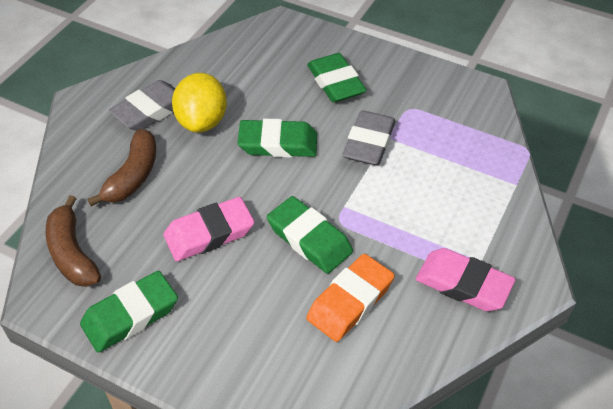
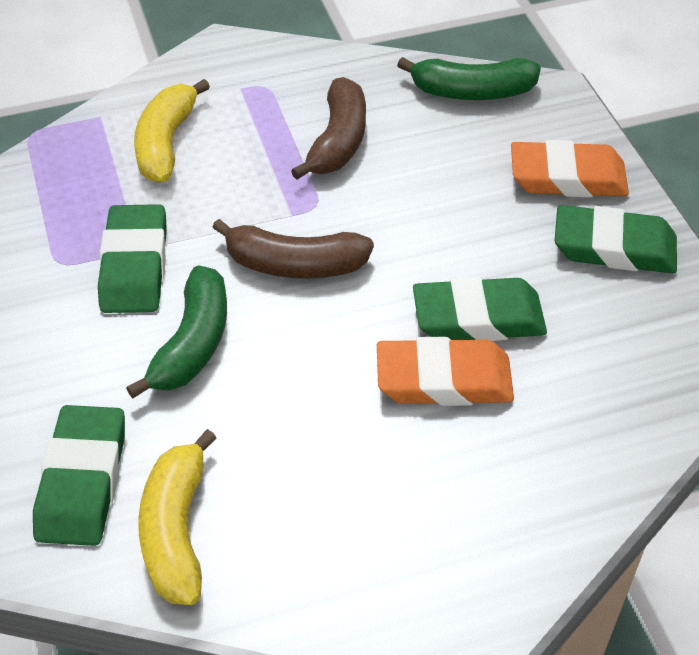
green banana: 0 -> 2
grey eraser: 2 -> 0
orange eraser: 1 -> 2
pink eraser: 2 -> 0
yellow banana: 0 -> 2
yellow lemon: 1 -> 0

